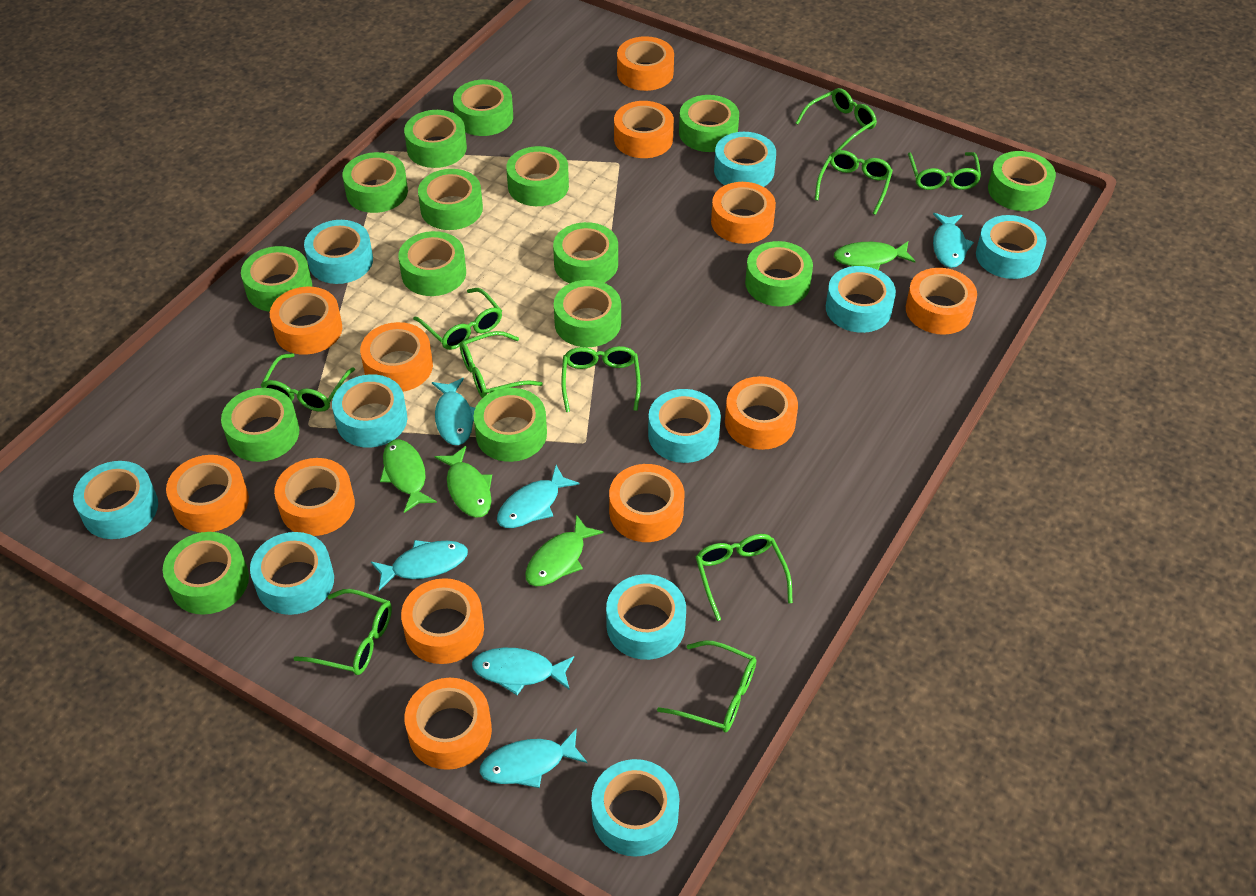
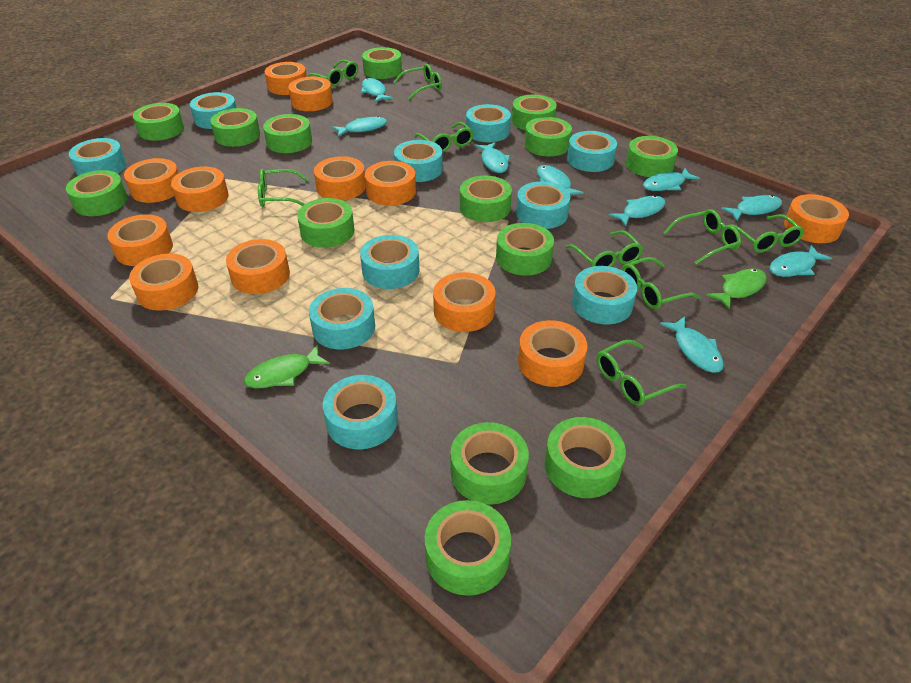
green fish: 4 -> 2
green glasses: 10 -> 9
green tape: 15 -> 14
turquoise fish: 6 -> 9

